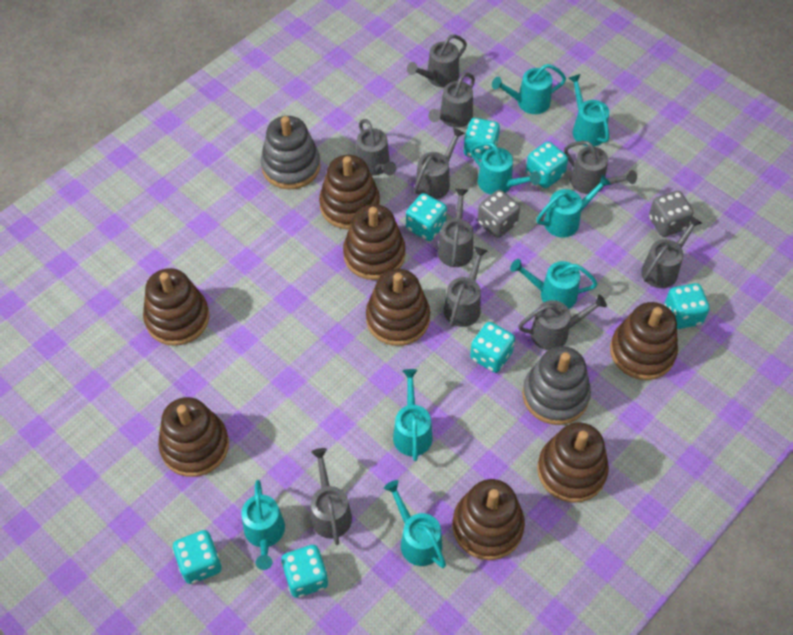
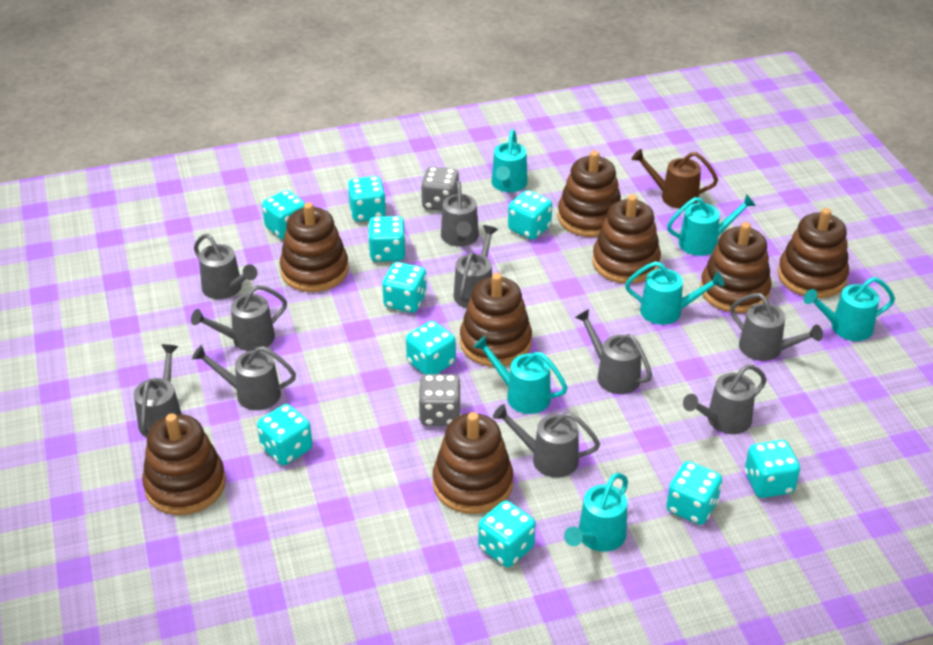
brown watering can: 0 -> 1
grey stacking toy: 2 -> 0
turquoise dice: 7 -> 10
turquoise watering can: 8 -> 6

